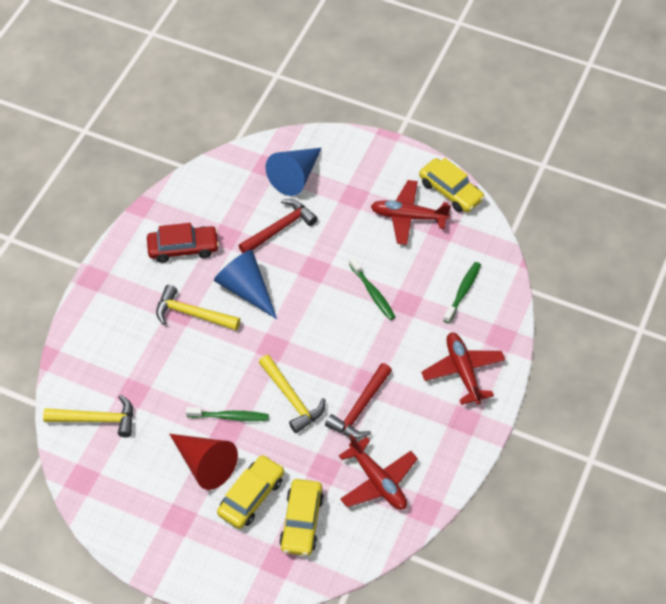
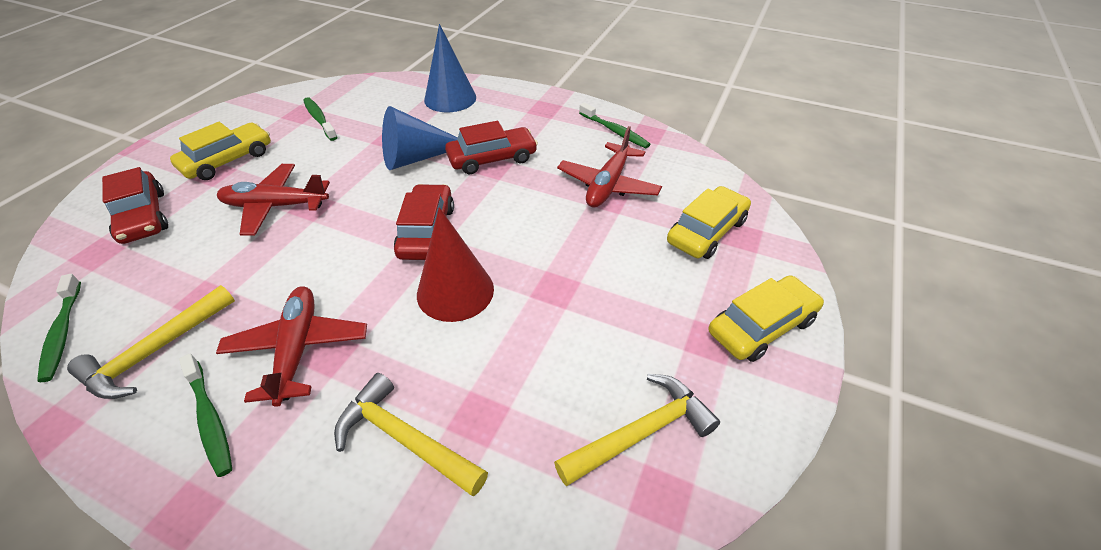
green toothbrush: 3 -> 4
red car: 1 -> 3
red hammer: 2 -> 0

